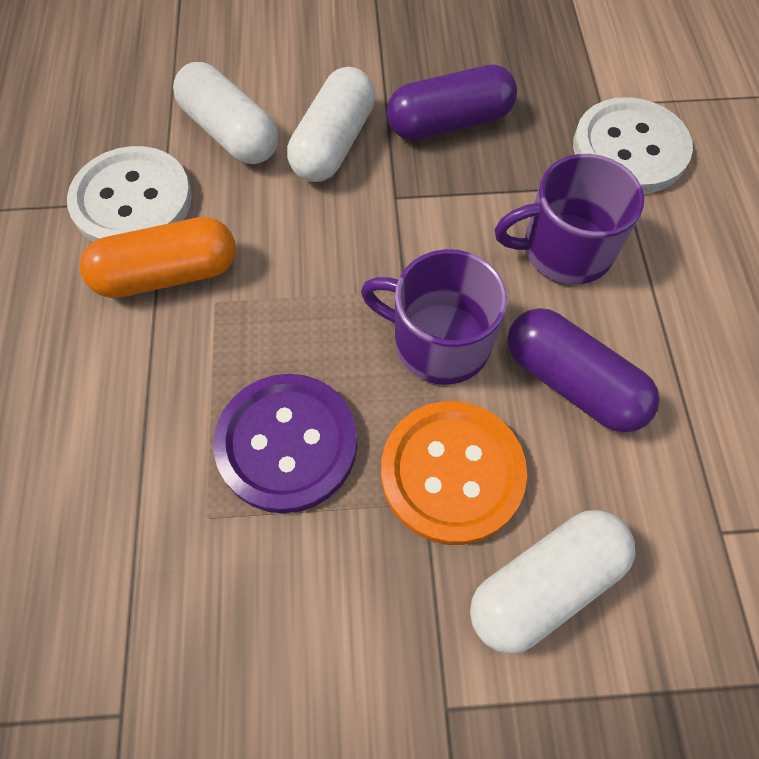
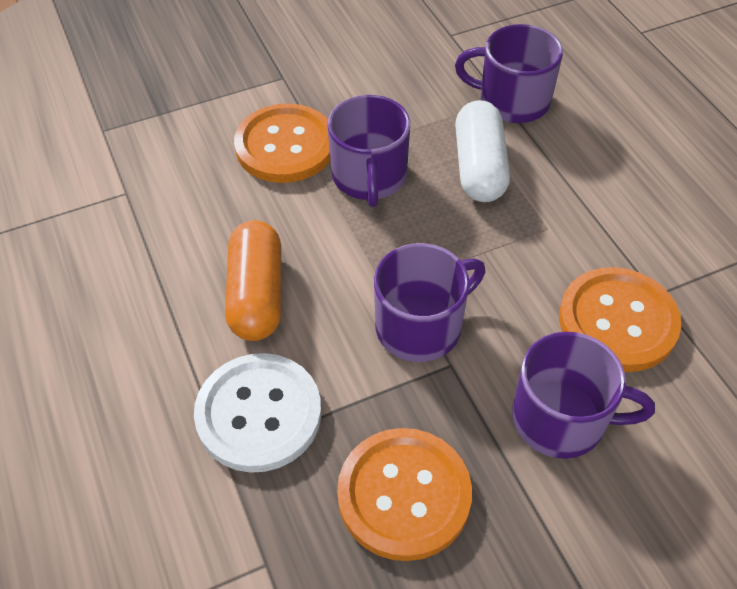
orange button: 1 -> 3
purple button: 1 -> 0
purple capsule: 2 -> 0
purple mug: 2 -> 4
white button: 2 -> 1
white capsule: 3 -> 1

